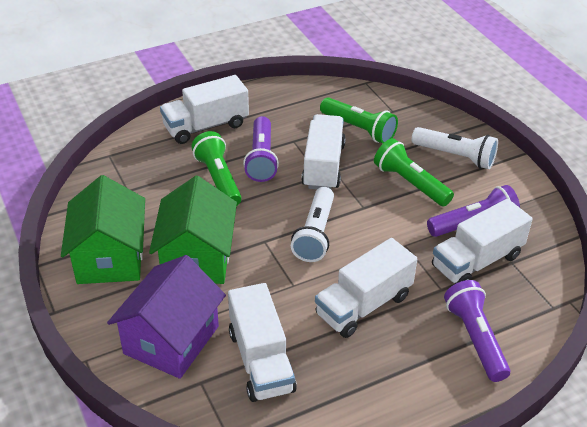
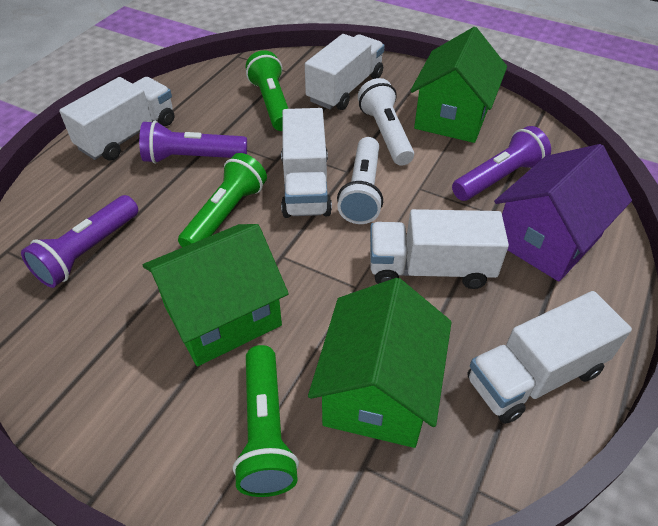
green house: 2 -> 3

